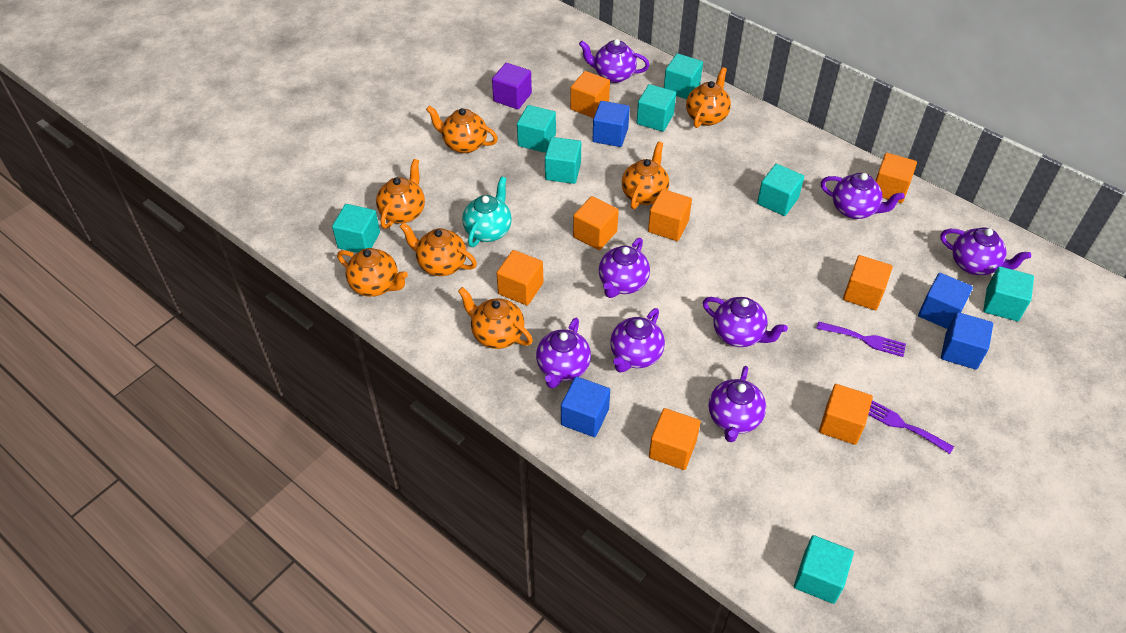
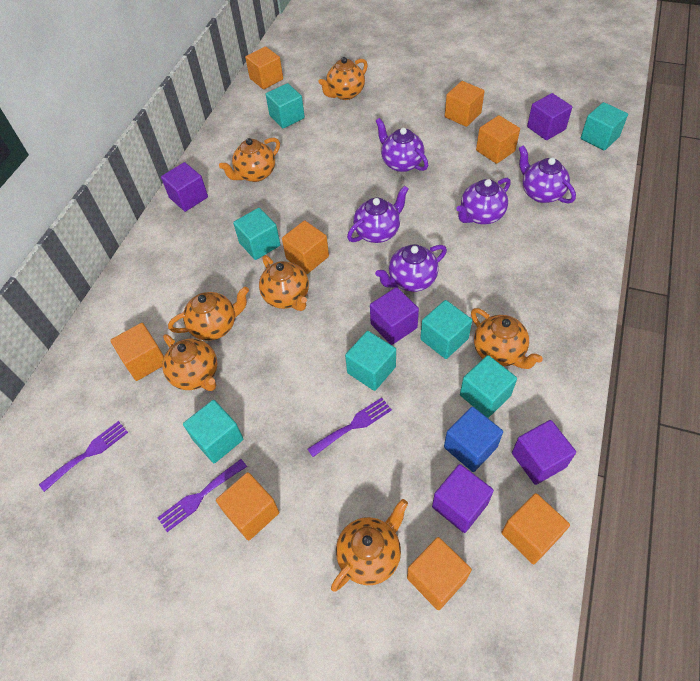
blue cube: 4 -> 1
purple cube: 1 -> 5
purple fork: 2 -> 3
purple teapot: 8 -> 5
turquoise cube: 8 -> 7
turquoise teapot: 1 -> 0

